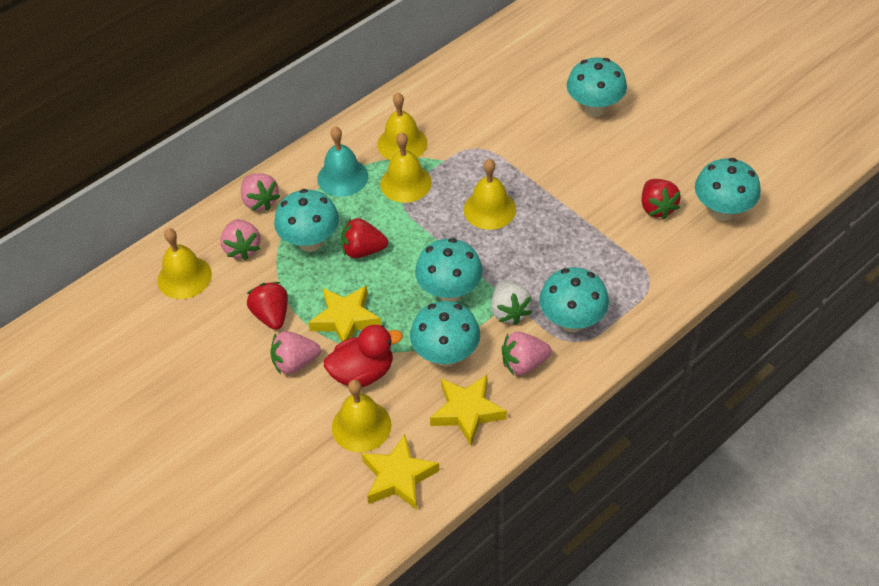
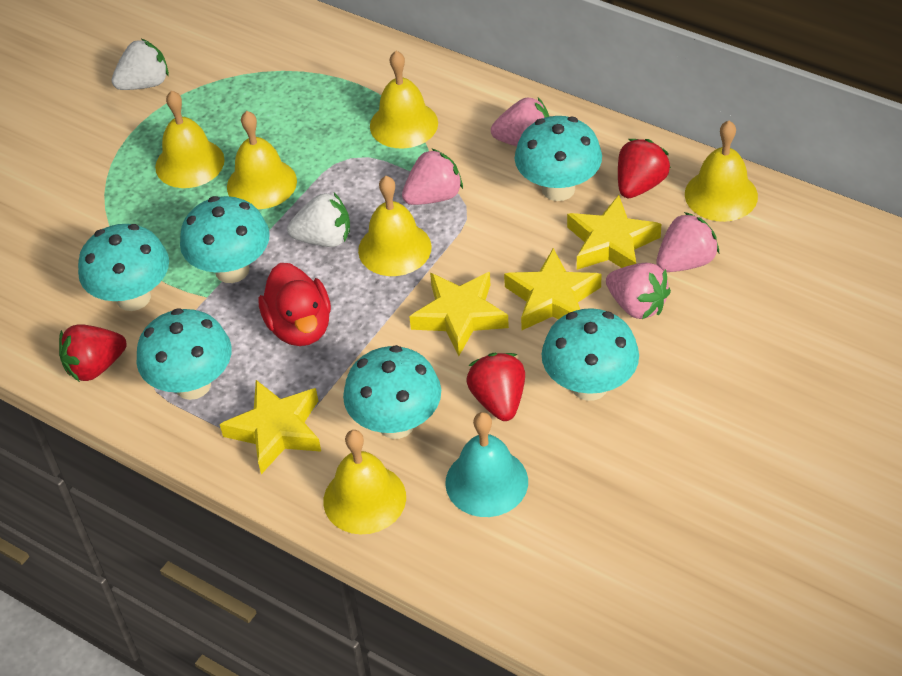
white strawberry: 1 -> 2
yellow bell: 5 -> 6
yellow star: 3 -> 4

